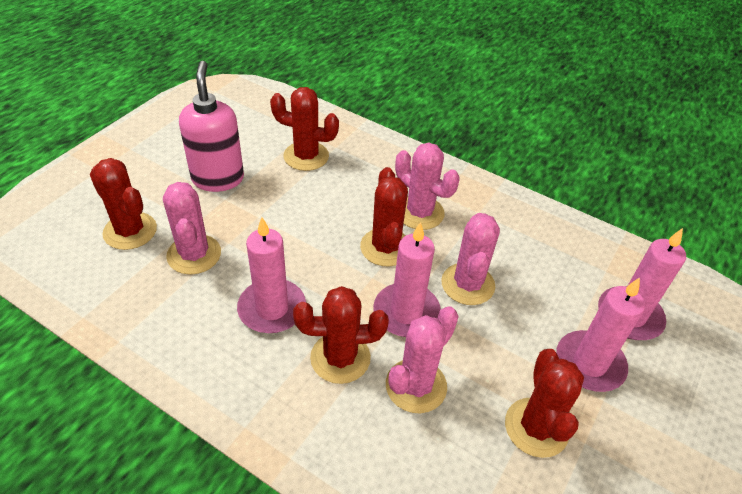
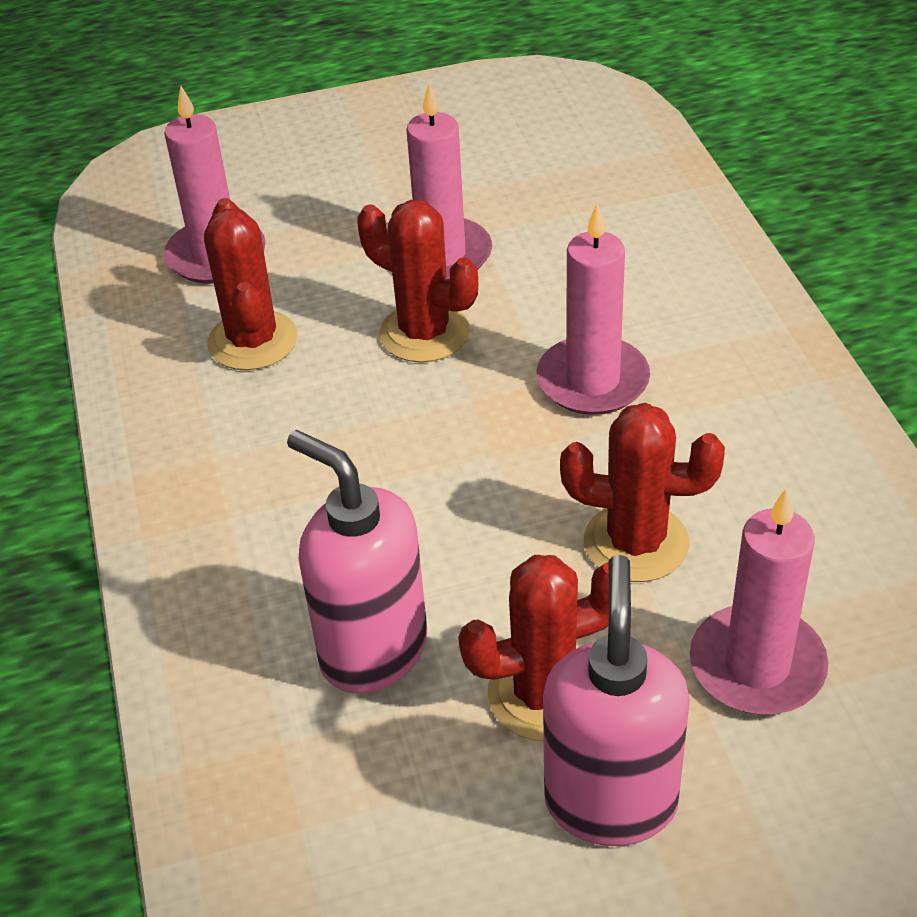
pink cactus: 4 -> 0
pink soap dispenser: 1 -> 2
red cactus: 5 -> 4

